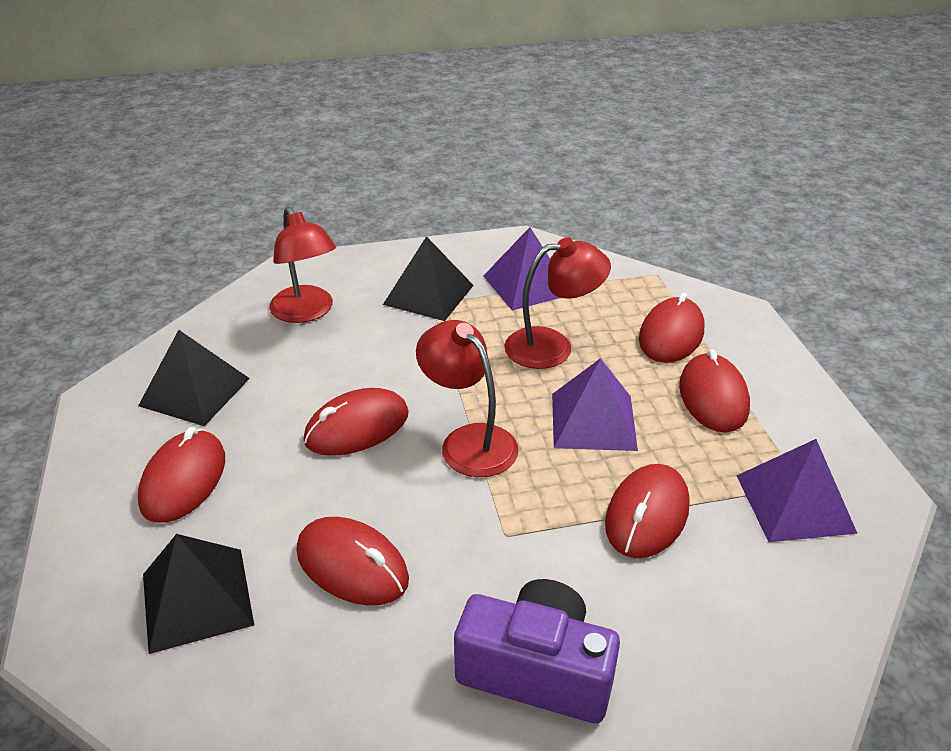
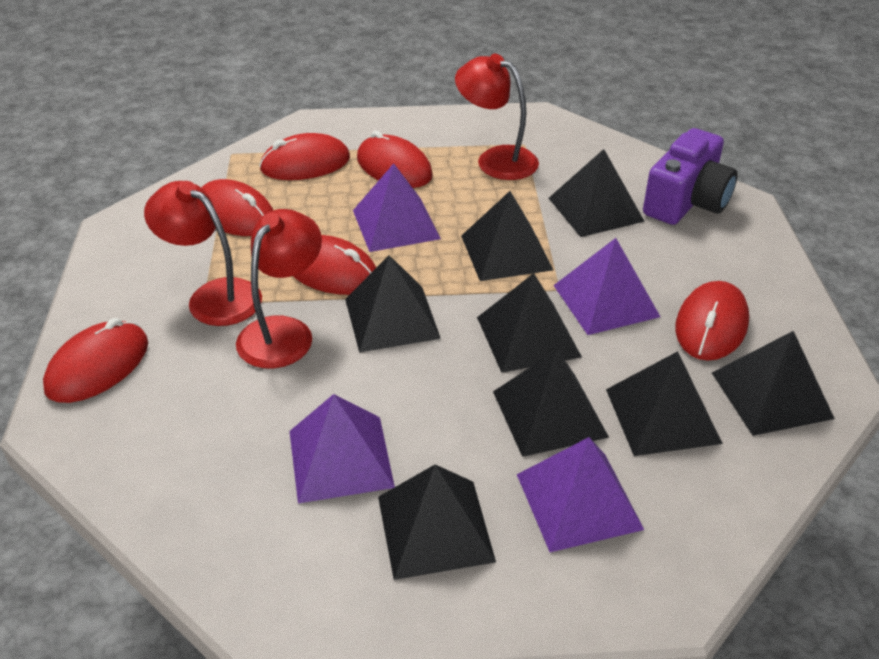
black pyramid: 3 -> 8
purple pyramid: 3 -> 4

